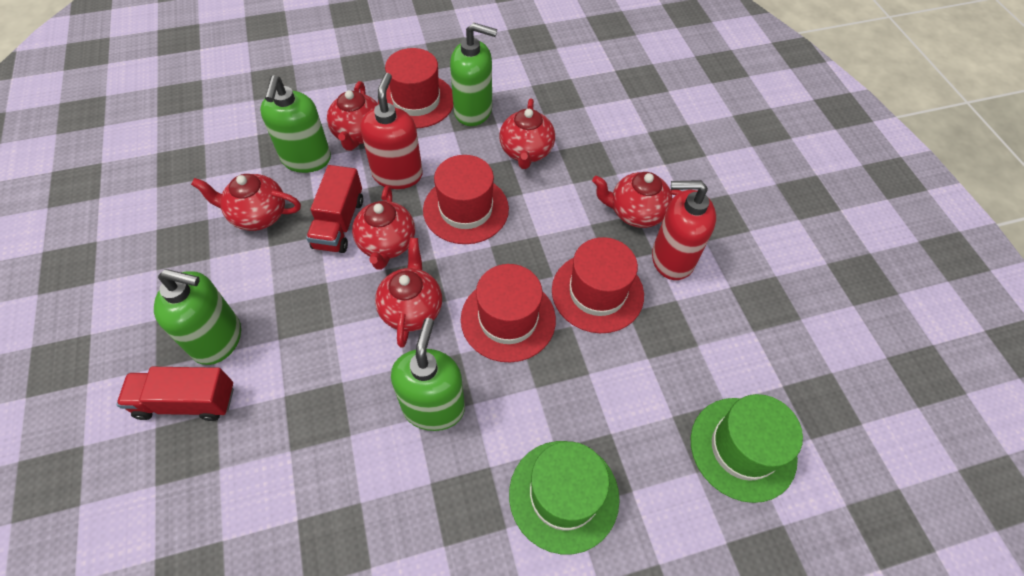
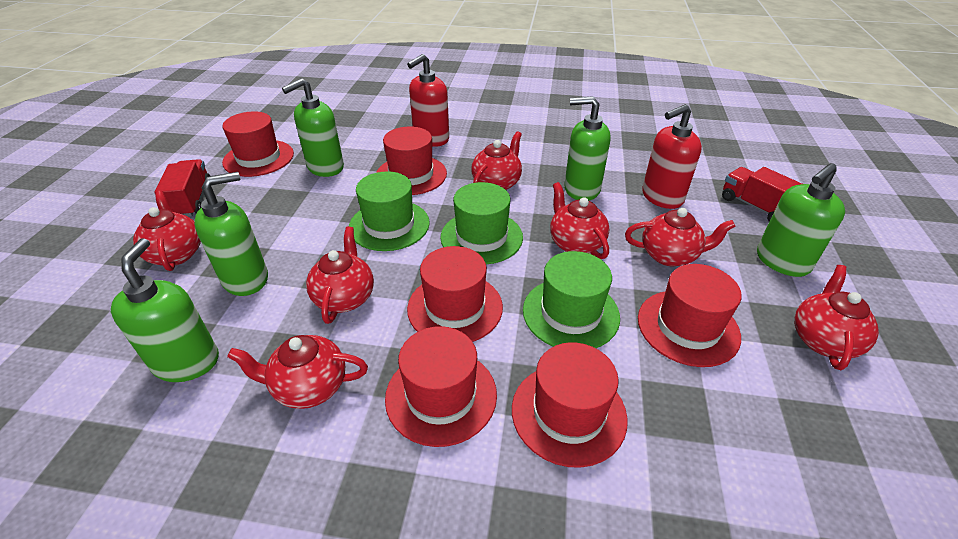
green hat: 2 -> 3
green soap dispenser: 4 -> 5
red hat: 4 -> 6
red teapot: 6 -> 7

